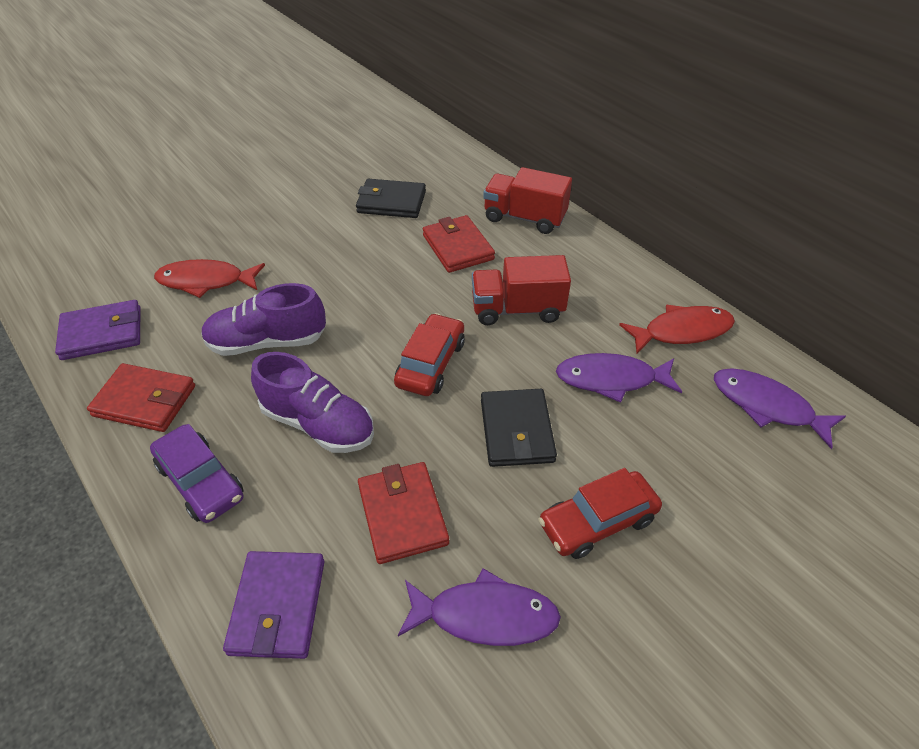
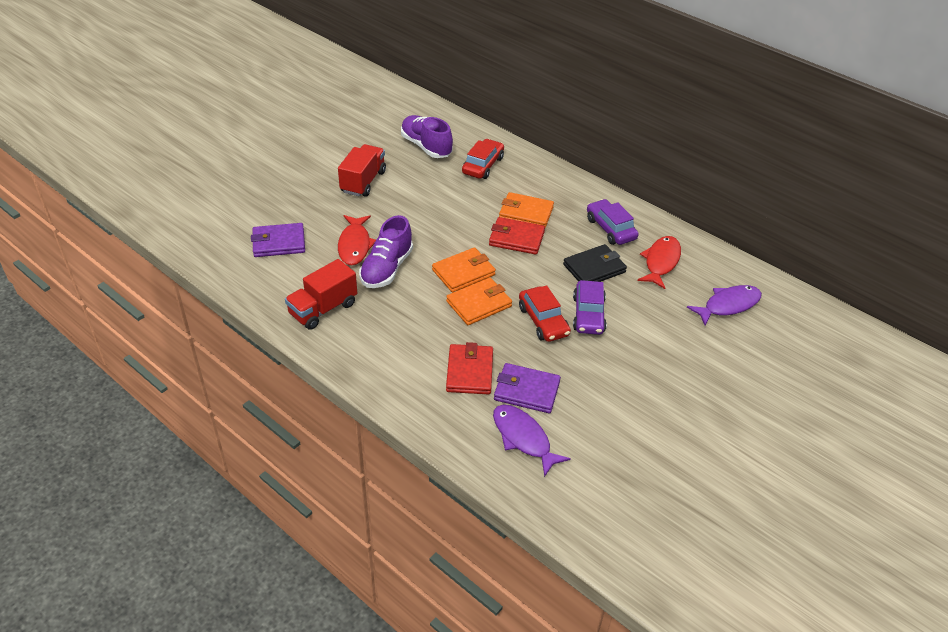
black wallet: 2 -> 1
orange wallet: 0 -> 3
purple car: 1 -> 2
purple fish: 3 -> 2
red wallet: 3 -> 2

